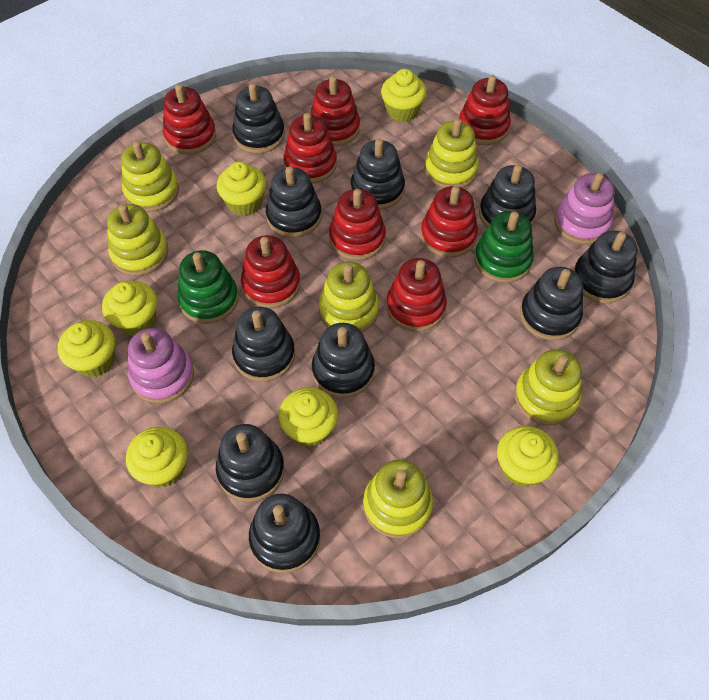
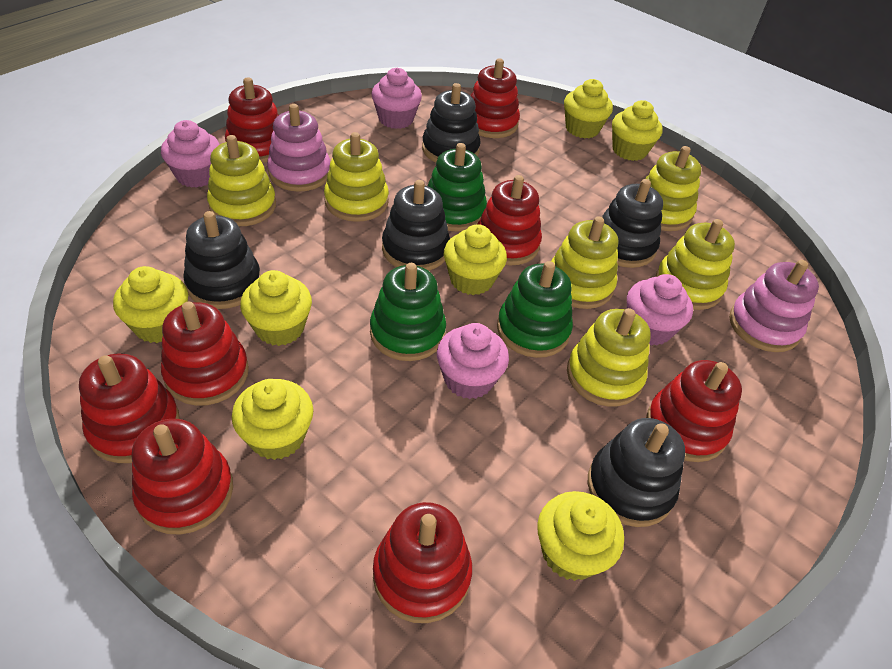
black stacking toy: 10 -> 5
green stacking toy: 2 -> 3
pink cupcake: 0 -> 4

